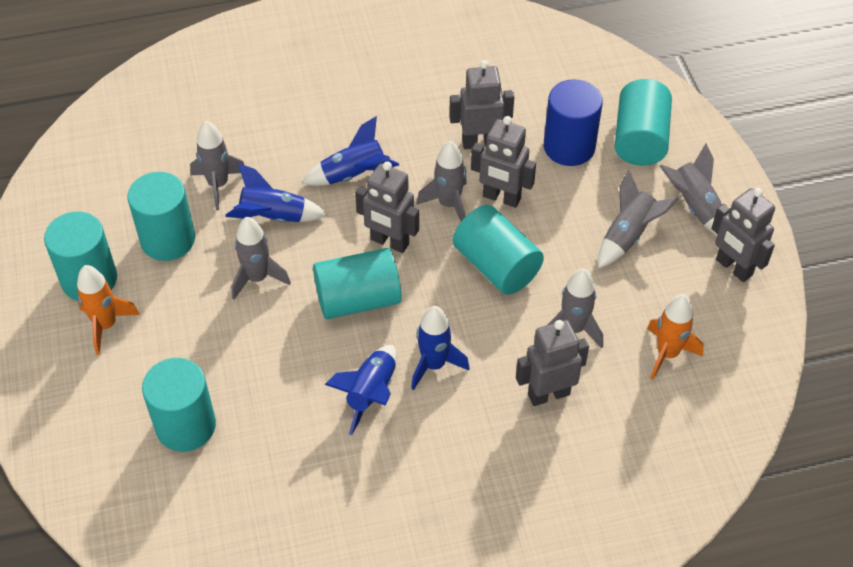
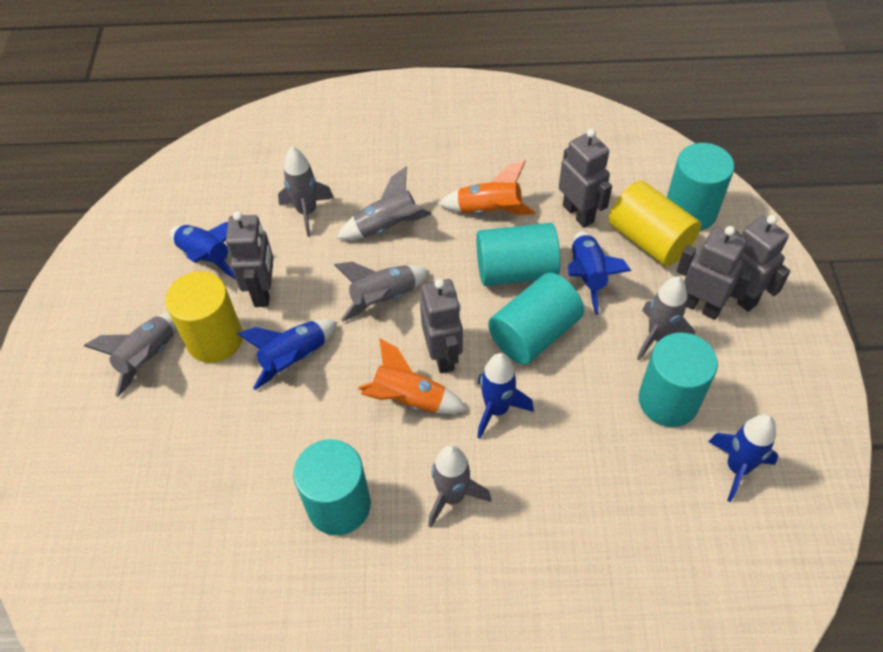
blue cylinder: 1 -> 0
blue rocket: 4 -> 5
turquoise cylinder: 6 -> 5
yellow cylinder: 0 -> 2

